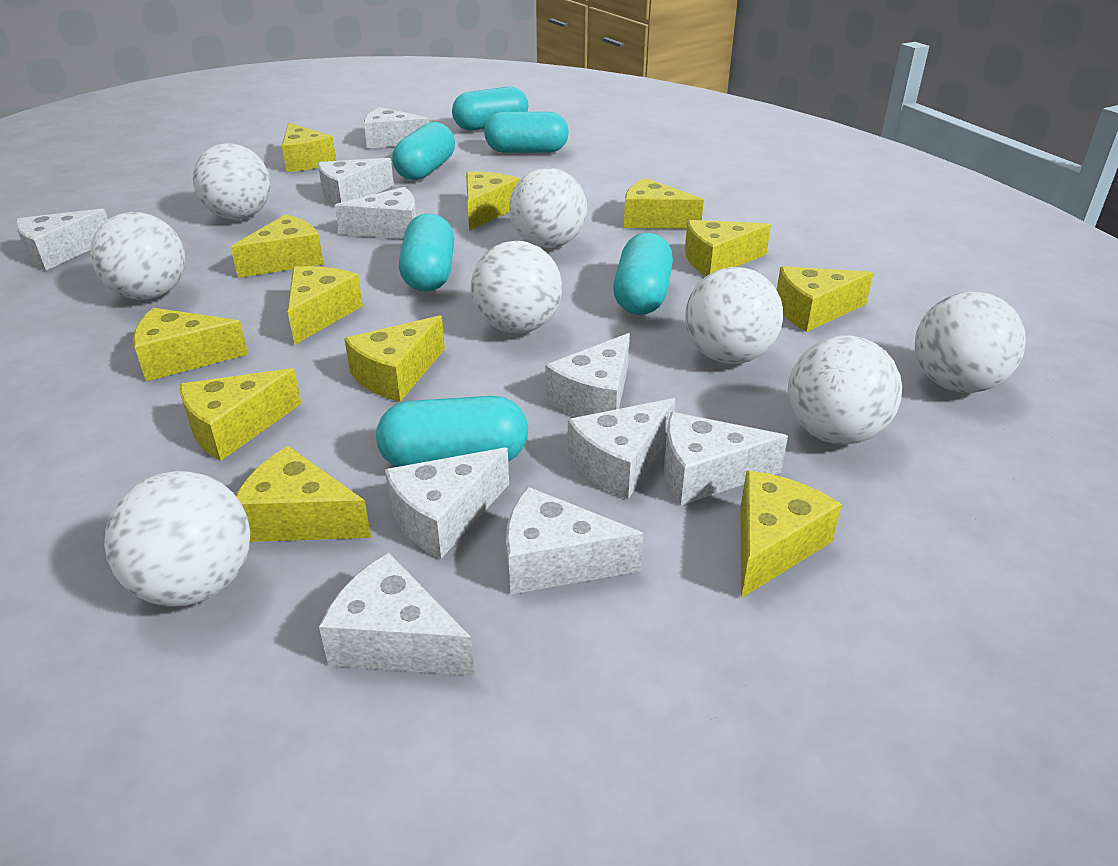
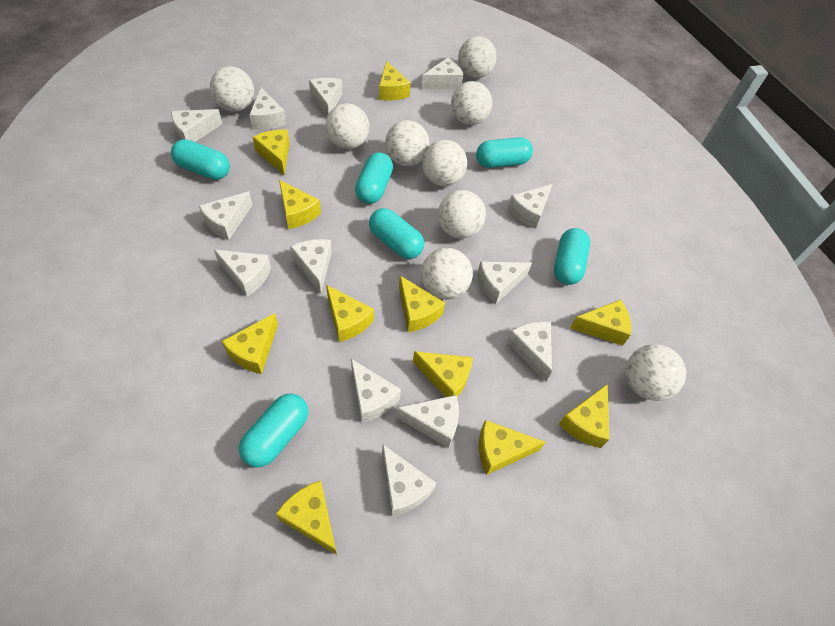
white ball: 8 -> 9
white cheese: 10 -> 13
yellow cheese: 12 -> 11

